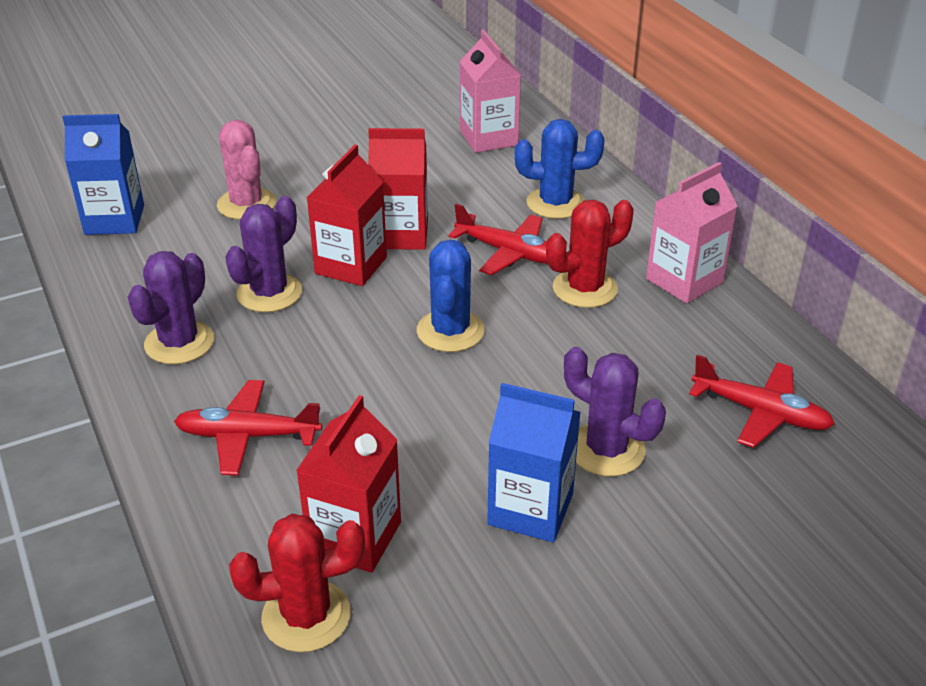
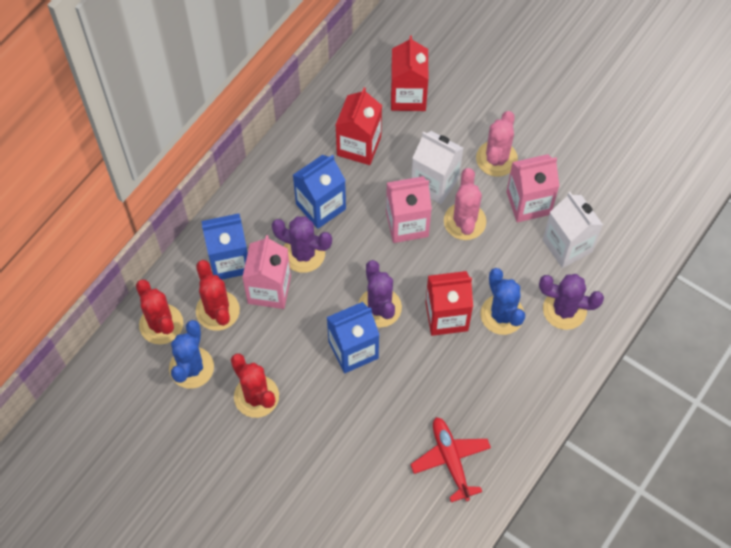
blue carton: 2 -> 3
pink cactus: 1 -> 2
pink carton: 2 -> 3
red cactus: 2 -> 3
red plane: 3 -> 1
white carton: 0 -> 2

